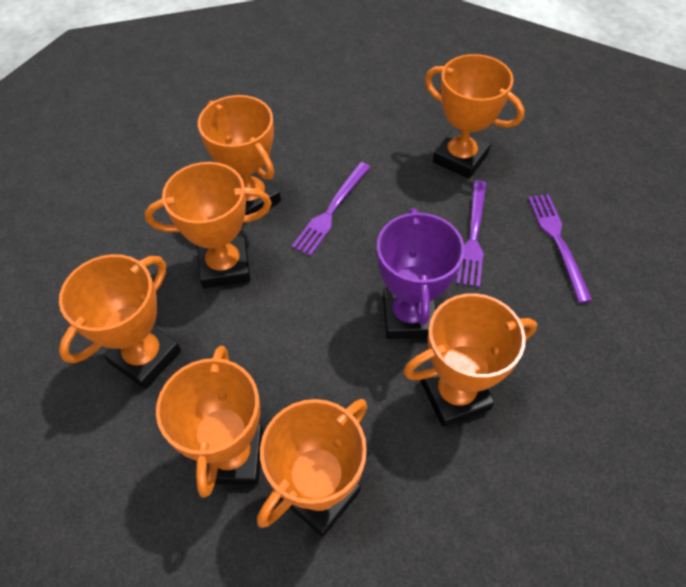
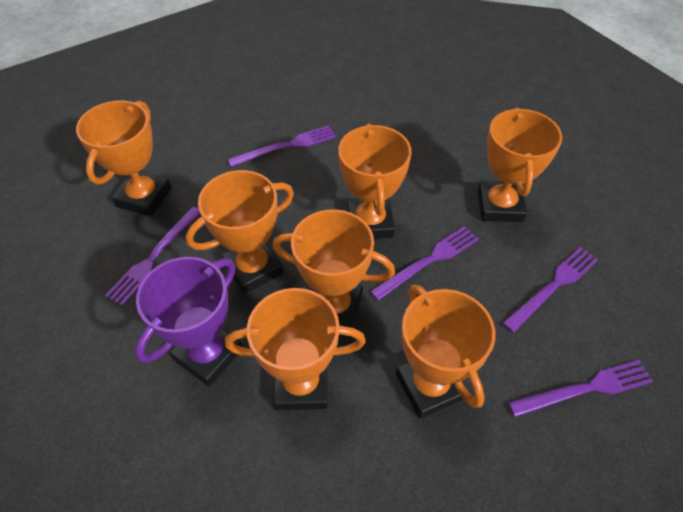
purple fork: 3 -> 5

